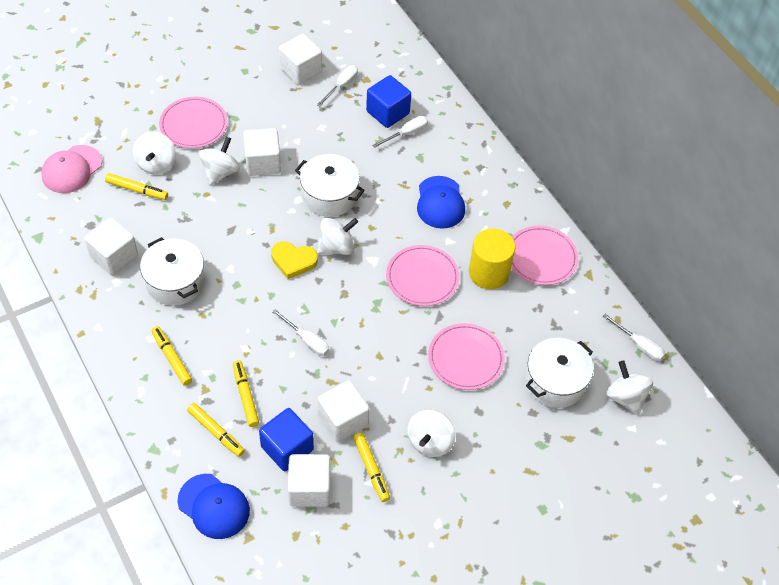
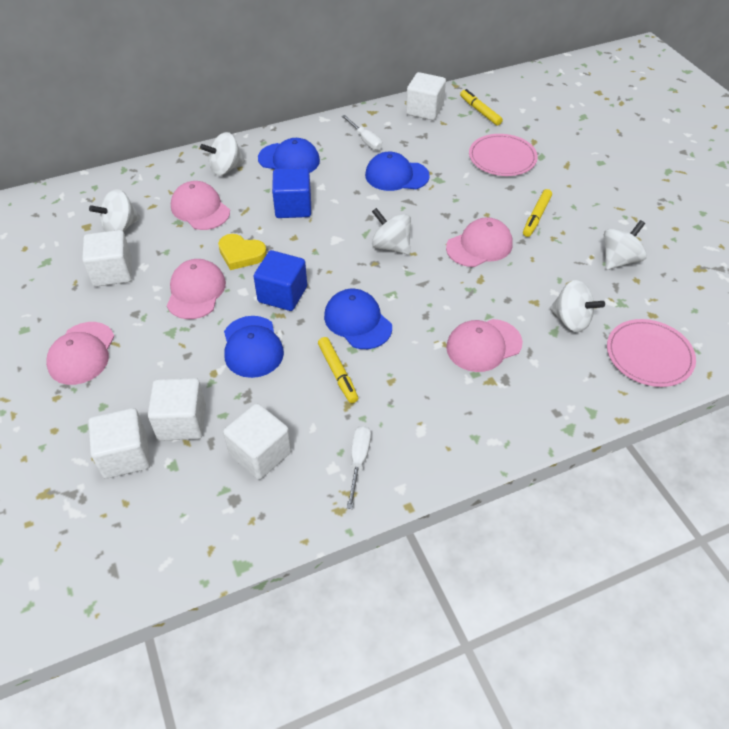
blue cap: 2 -> 4
pink cap: 1 -> 5
pink plate: 4 -> 2
white pot: 3 -> 0
white screwdriver: 4 -> 2
yellow cylinder: 1 -> 0
yellow marker: 5 -> 3

